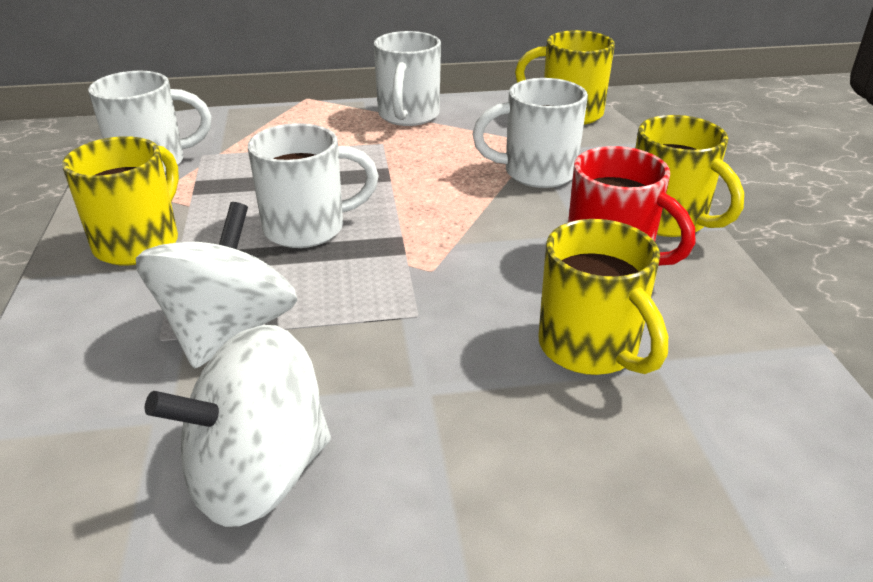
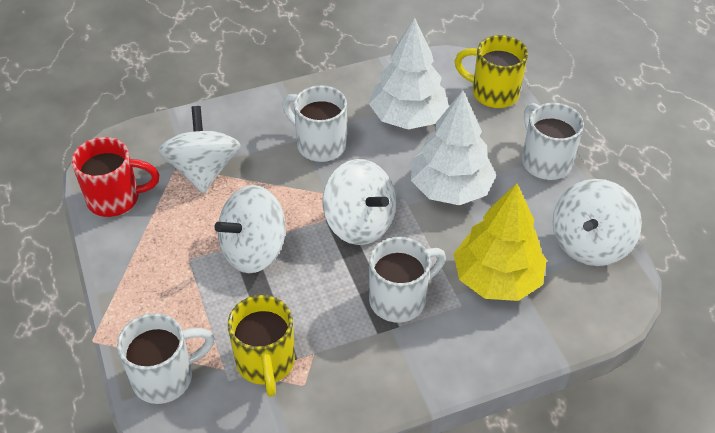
white spinning top: 2 -> 4
white tree: 0 -> 2
yellow mug: 4 -> 2
yellow tree: 0 -> 1

